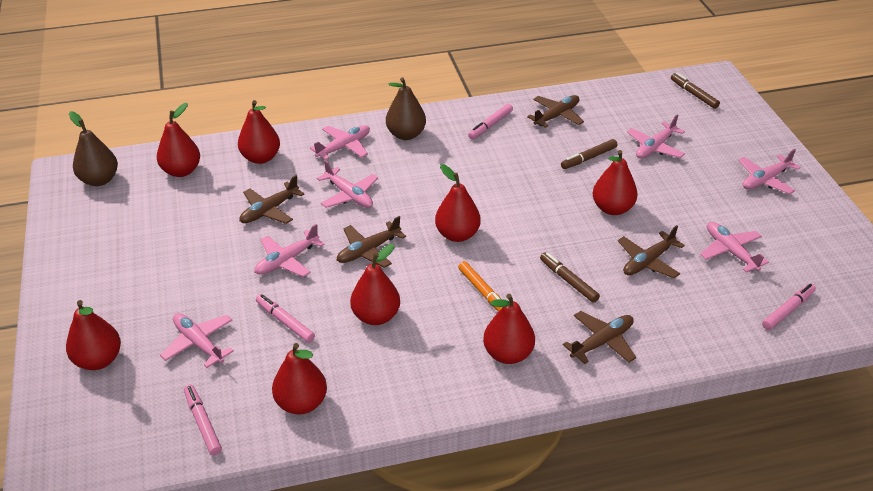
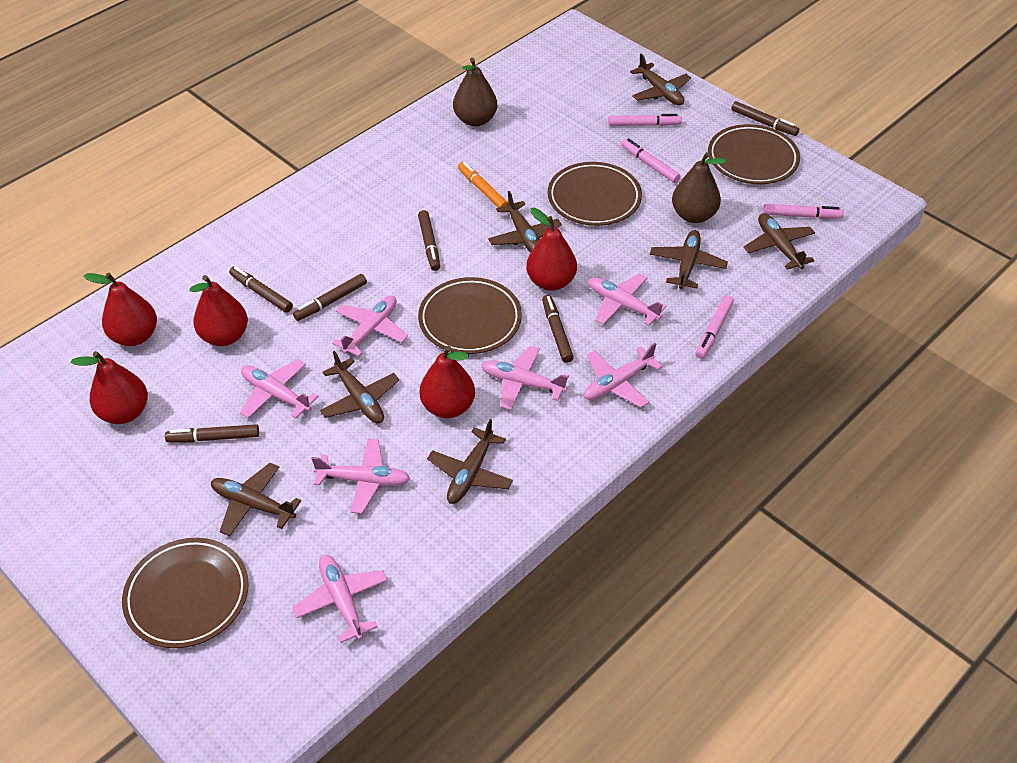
brown marker: 3 -> 6
brown plane: 5 -> 7
brown plate: 0 -> 4
red pear: 8 -> 5

